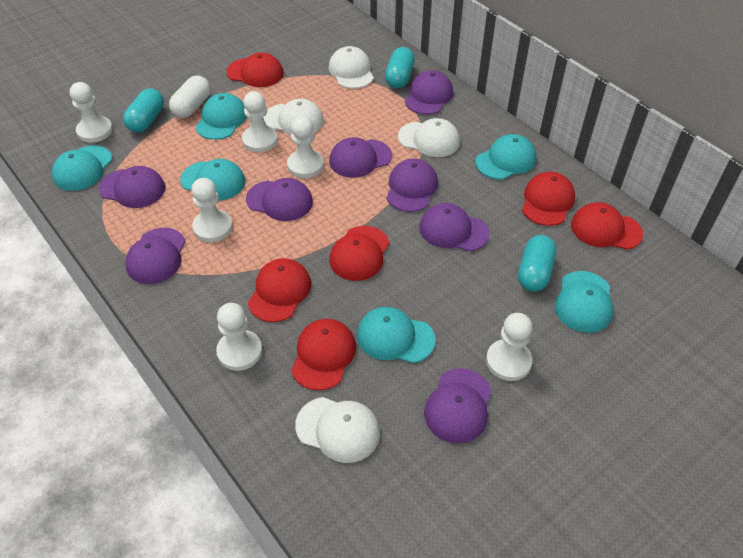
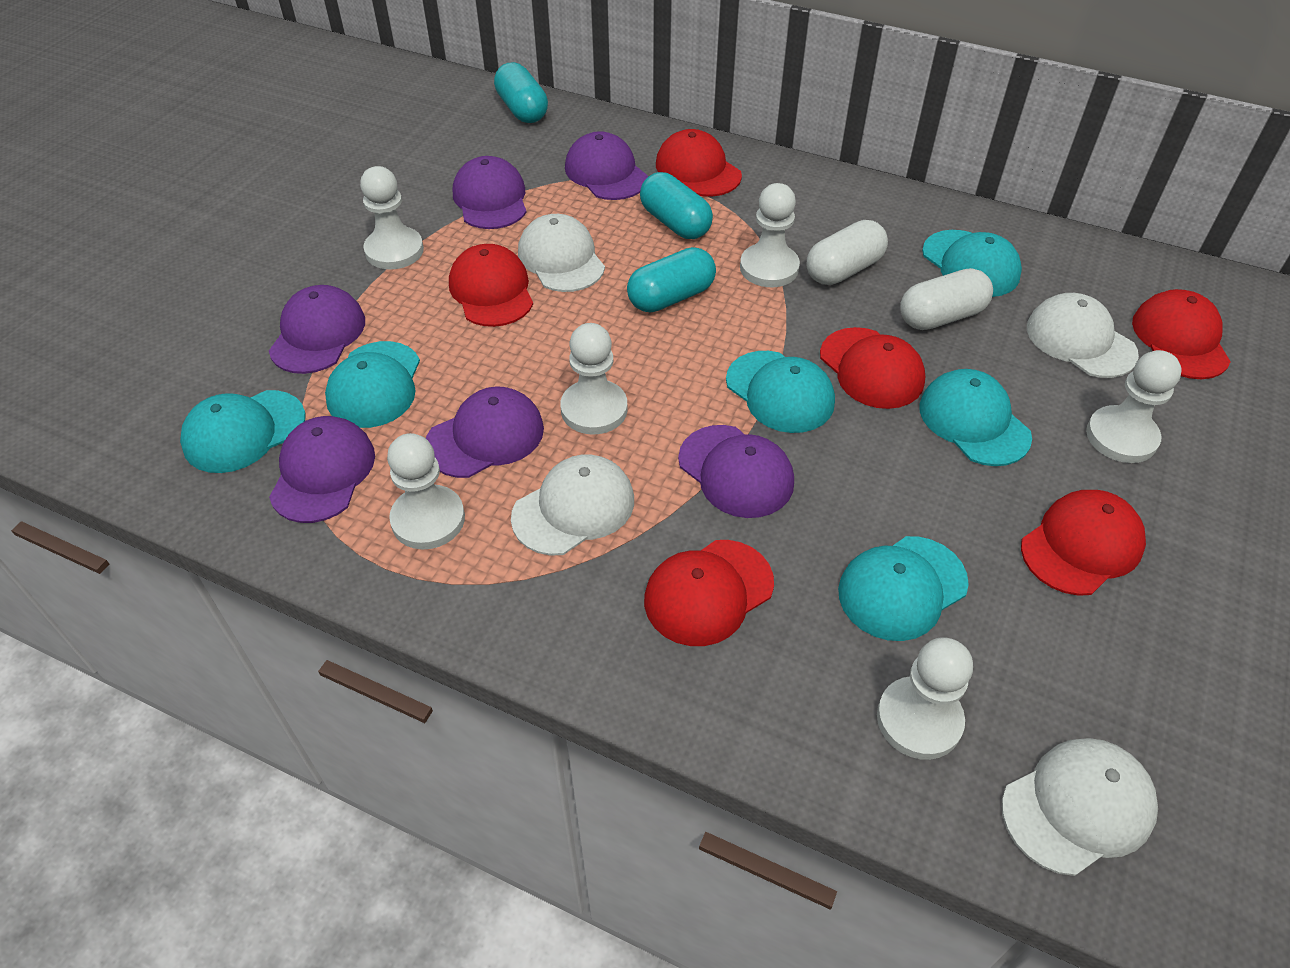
purple cap: 8 -> 6
white capsule: 1 -> 2

